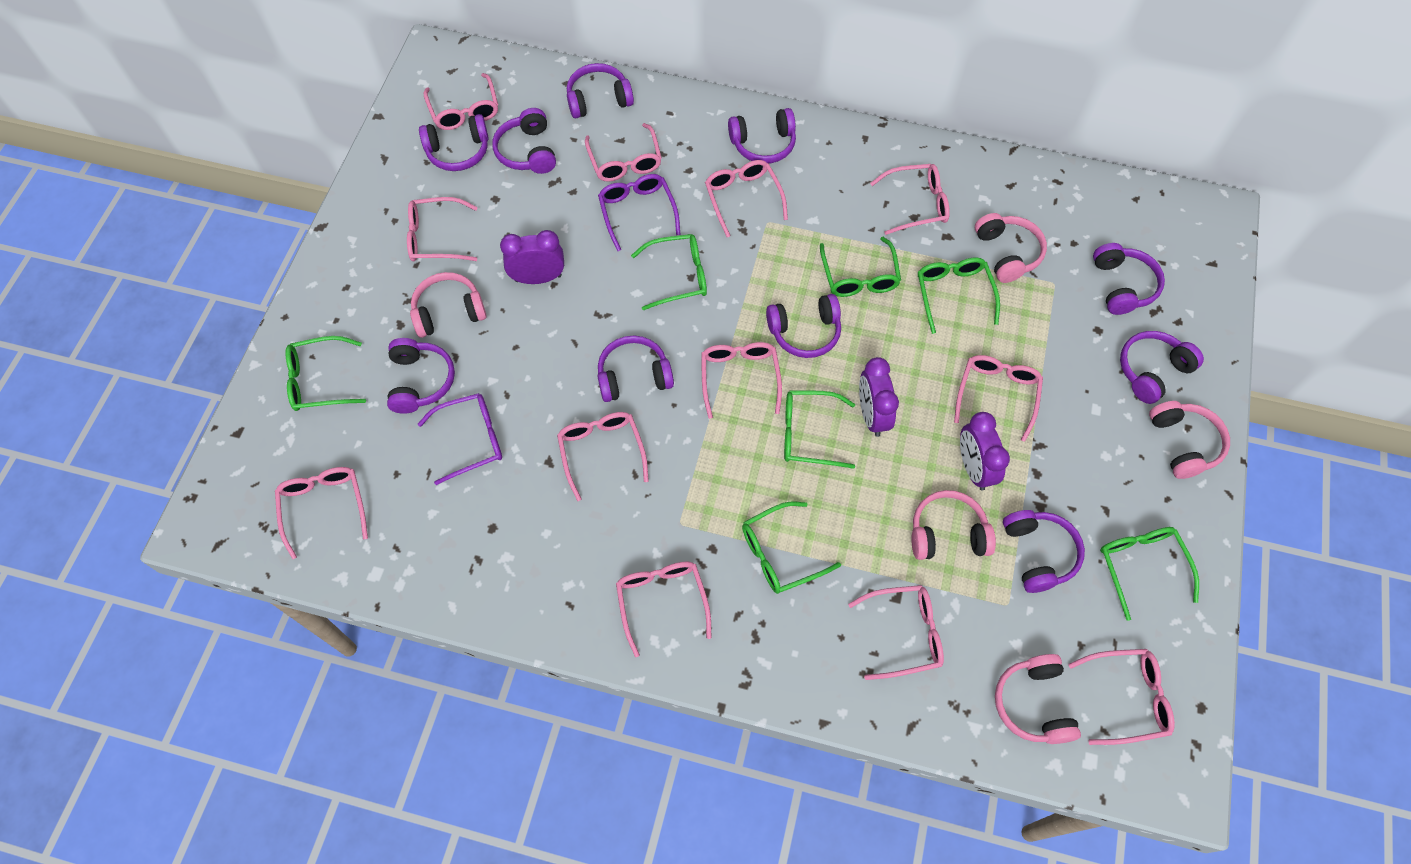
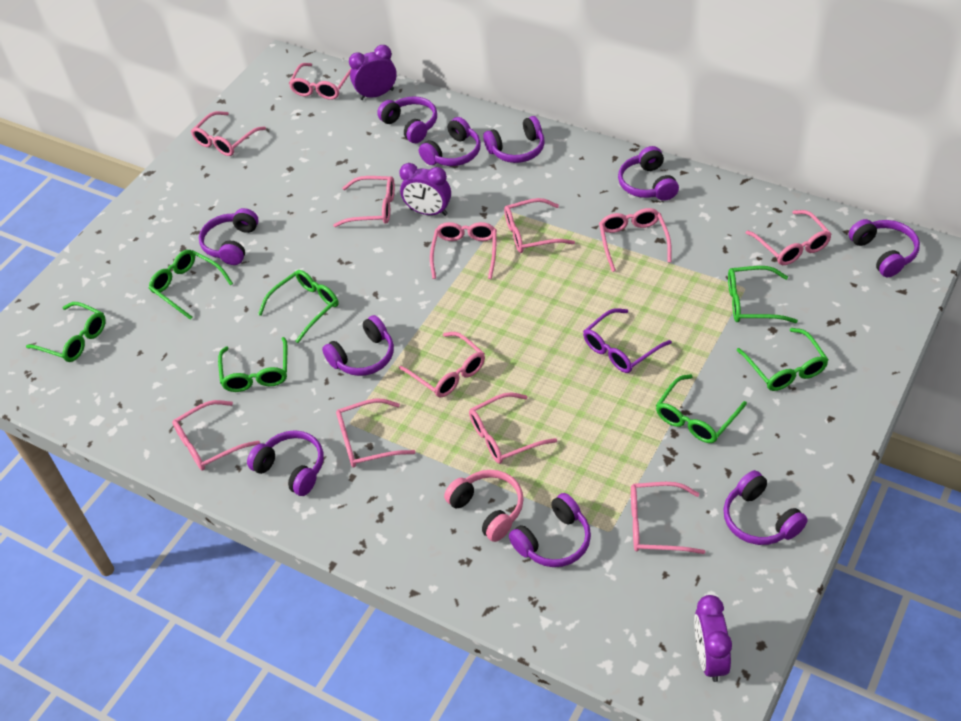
pink headphones: 5 -> 1
purple glasses: 2 -> 1

